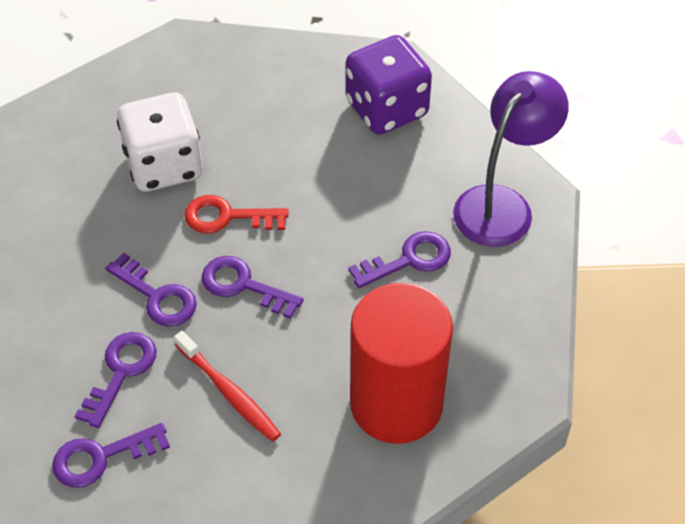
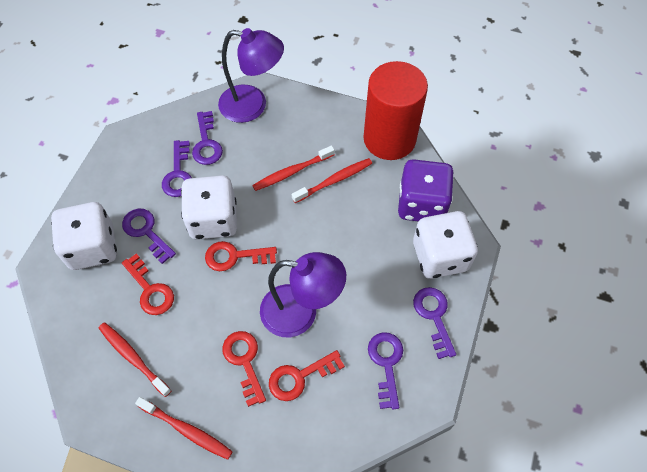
purple lamp: 1 -> 2
red key: 1 -> 4
red toothbrush: 1 -> 4
white dice: 1 -> 3

